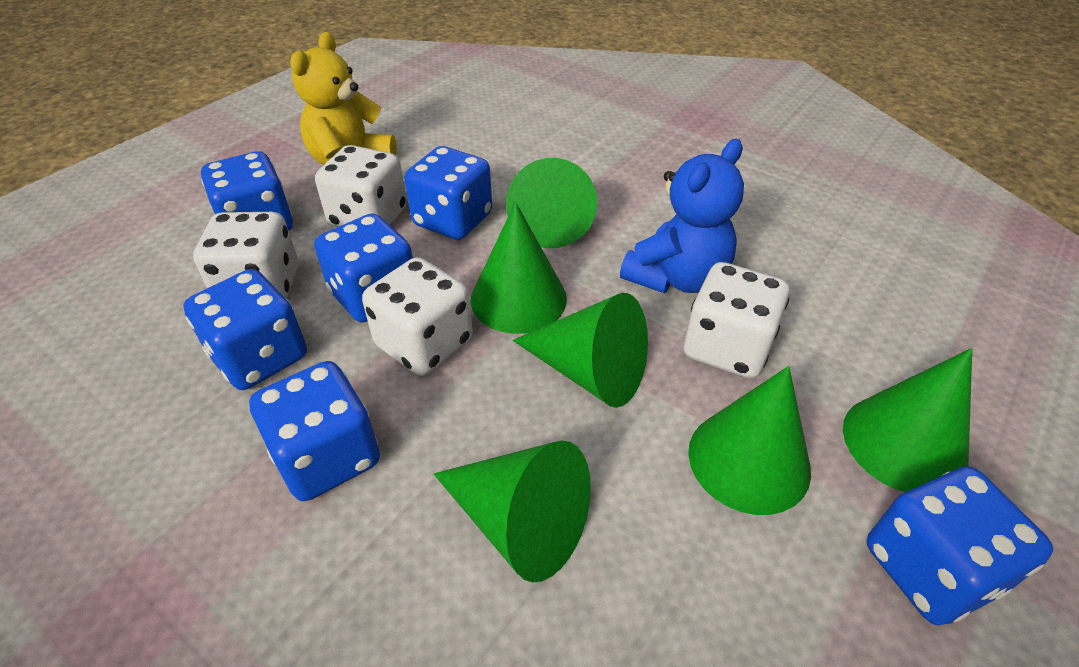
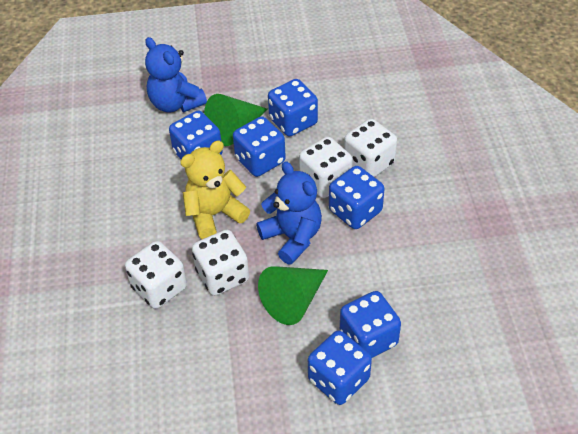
blue teddy bear: 1 -> 2
green cone: 6 -> 2

